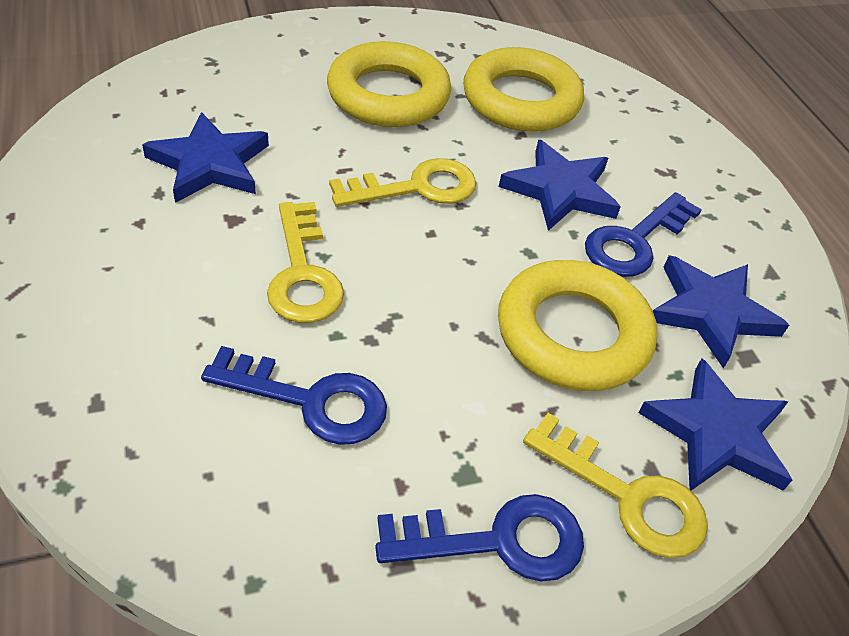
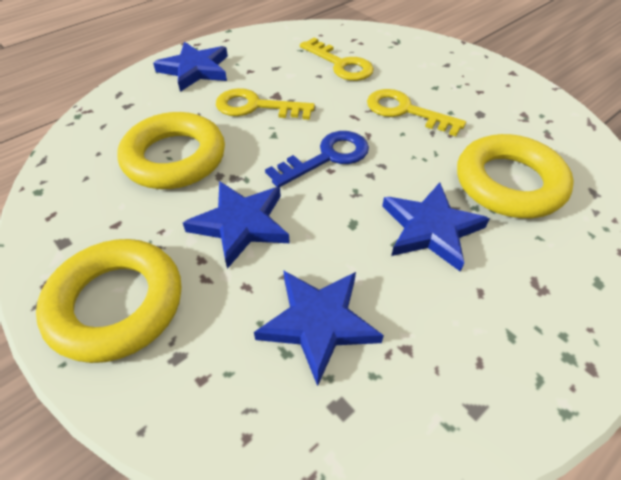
blue key: 3 -> 1

